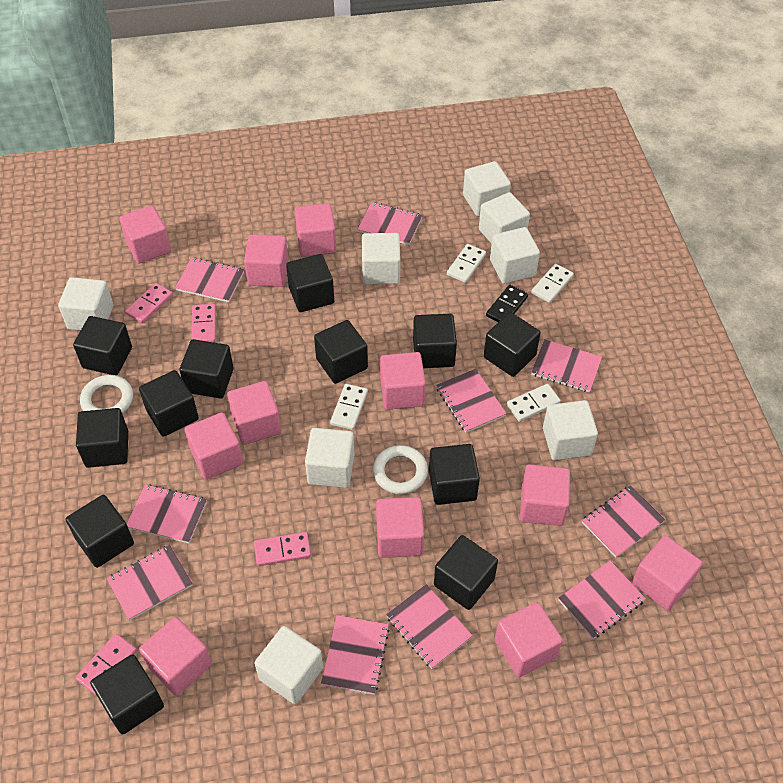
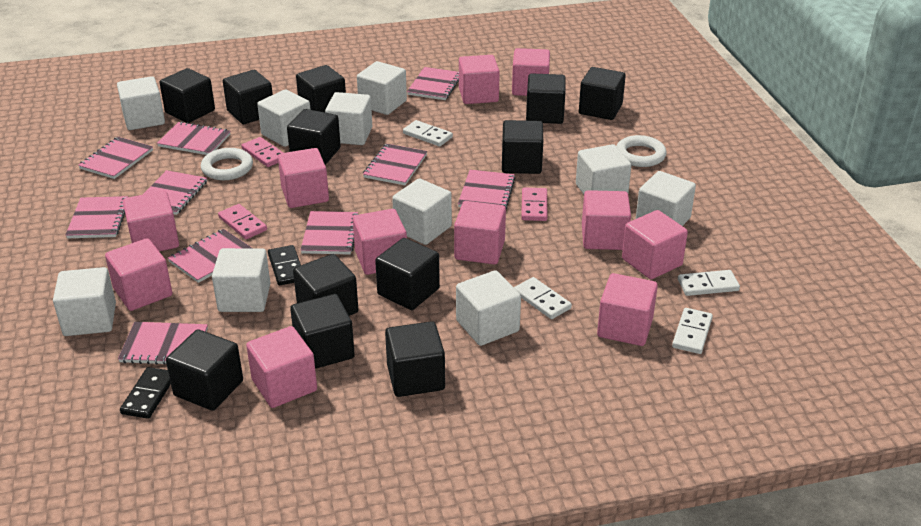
black domino: 1 -> 2
pink domino: 4 -> 3
white cube: 8 -> 10

